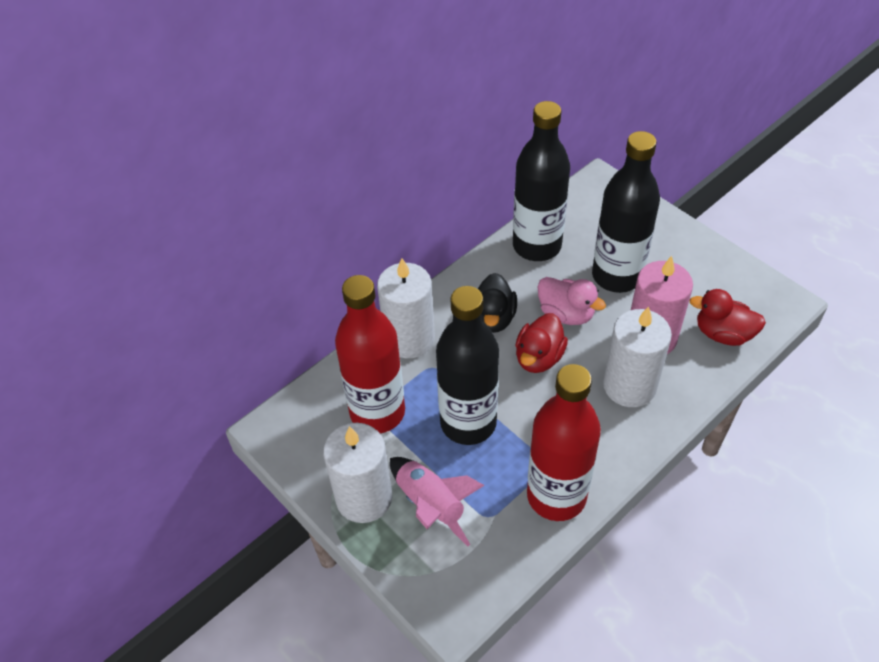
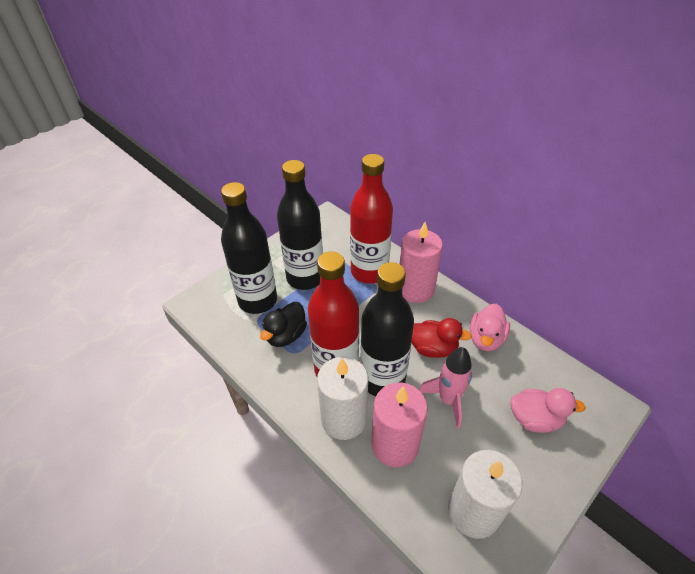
pink candle: 1 -> 2
pink duck: 1 -> 2
red duck: 2 -> 1
white candle: 3 -> 2

